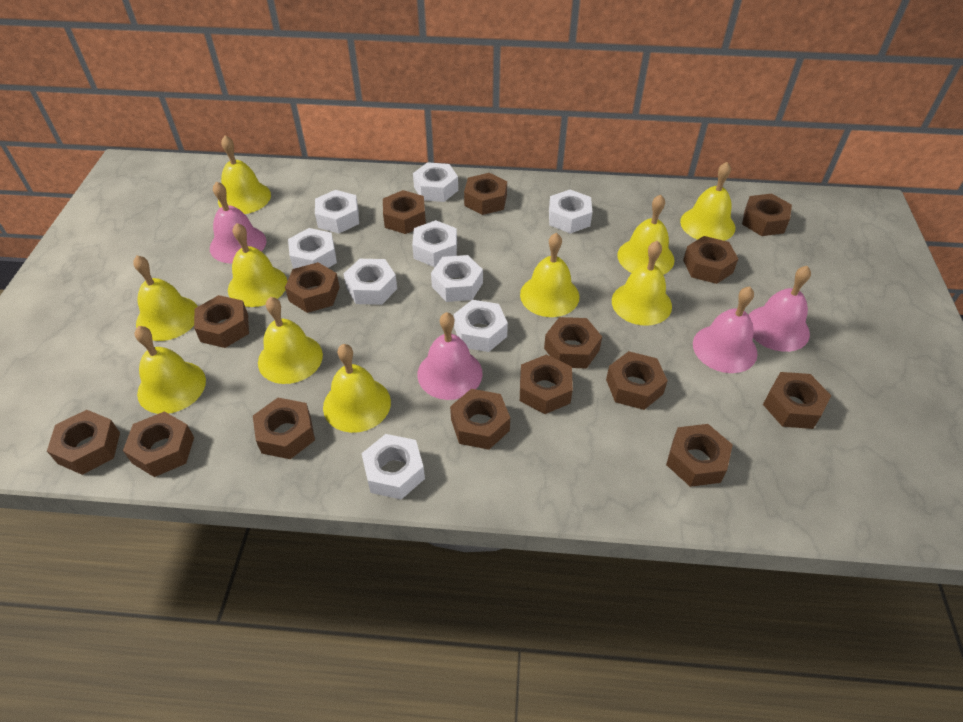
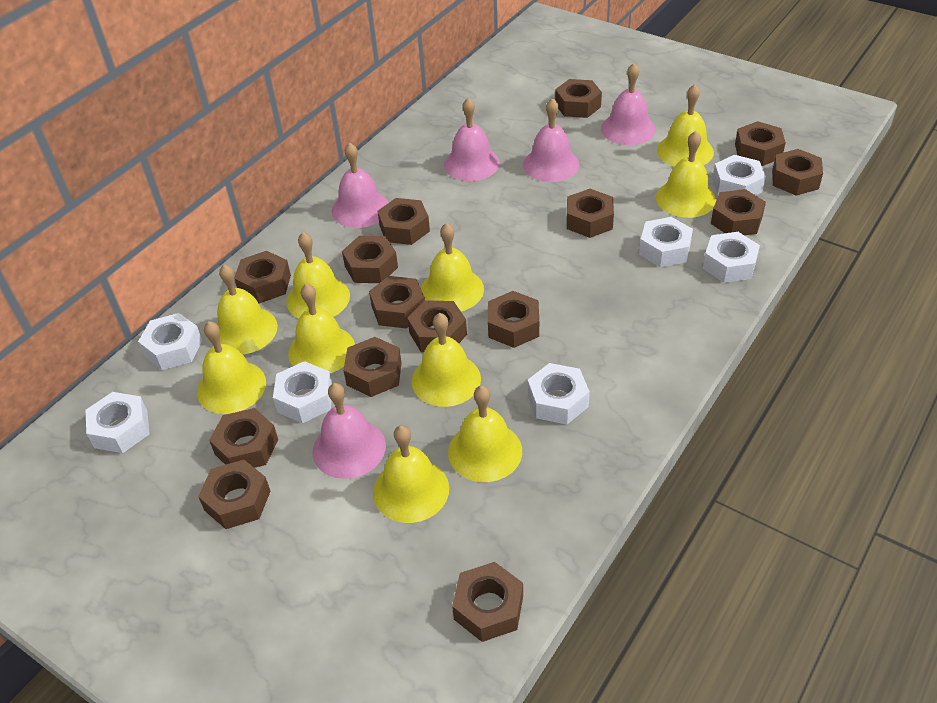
pink bell: 4 -> 5
white nut: 9 -> 7

